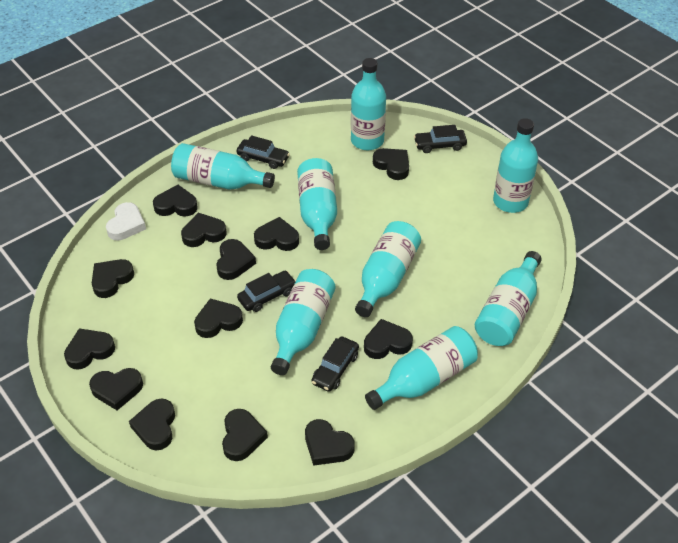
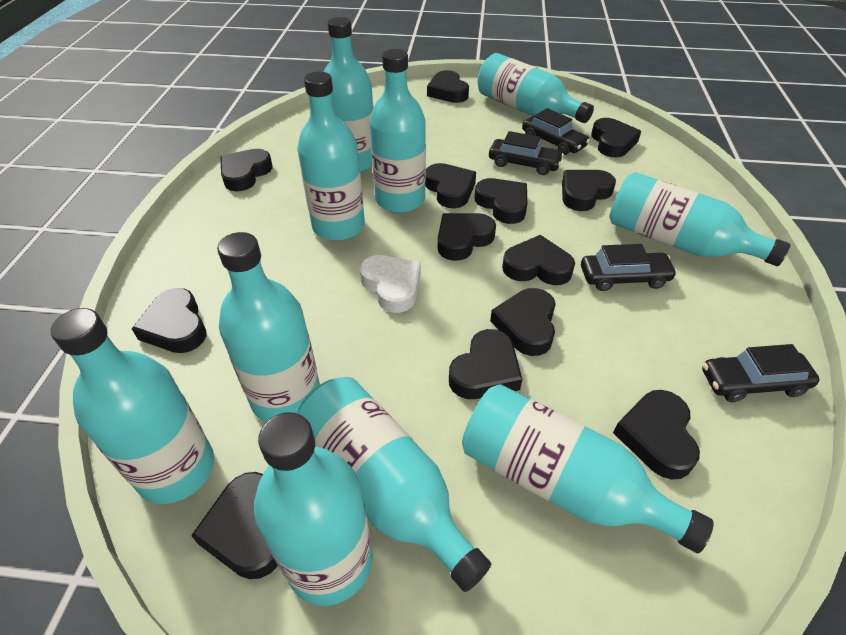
turquoise bottle: 8 -> 10

